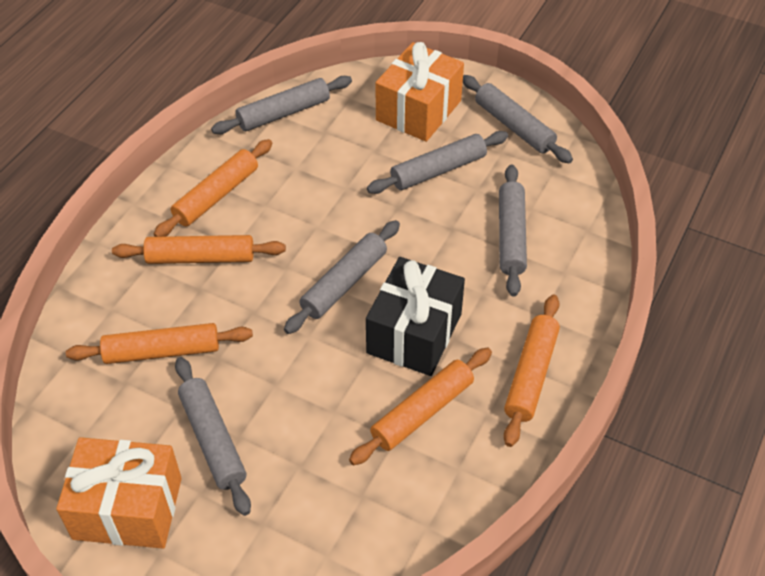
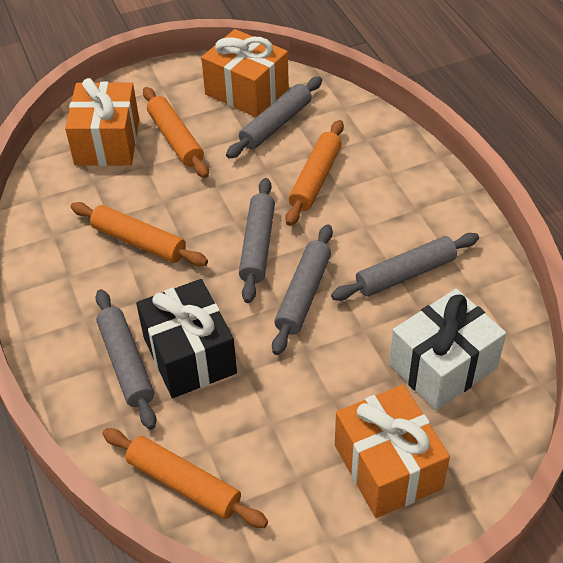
grey rolling pin: 6 -> 5
orange gift: 2 -> 3
orange rolling pin: 5 -> 4
white gift: 0 -> 1

